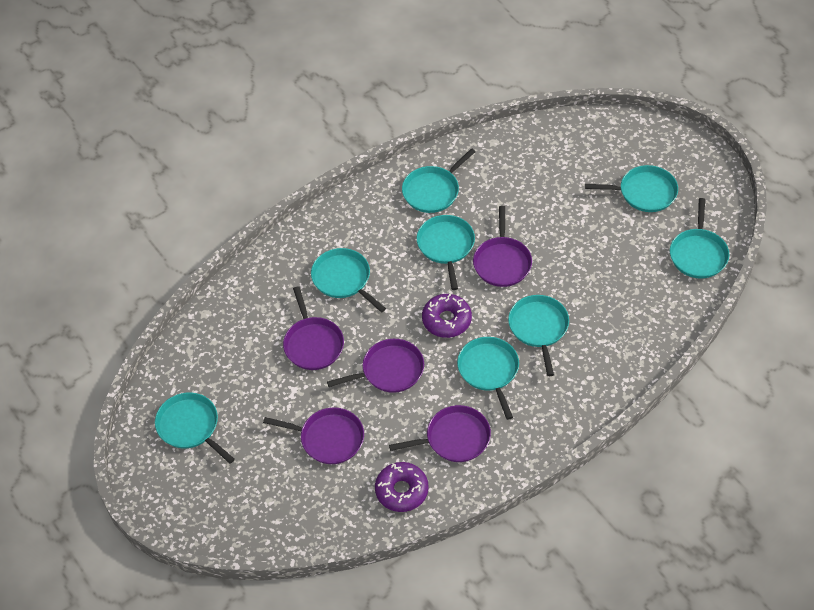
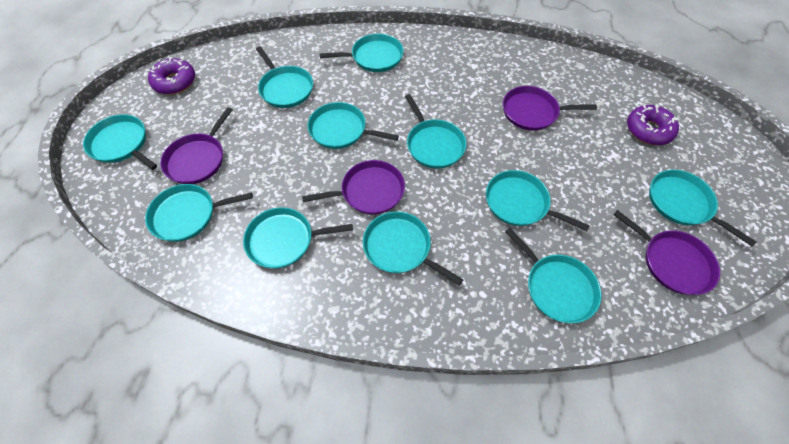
purple pan: 5 -> 4
turquoise pan: 8 -> 11

